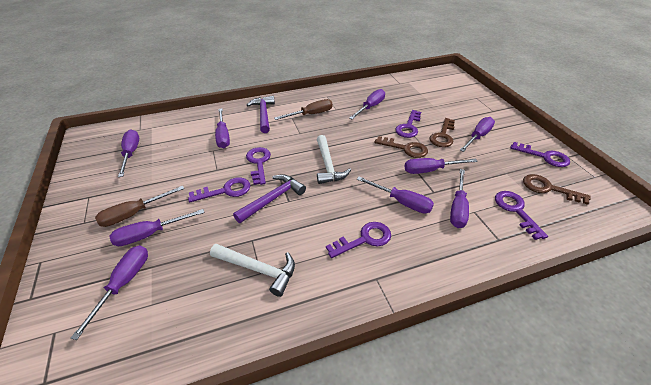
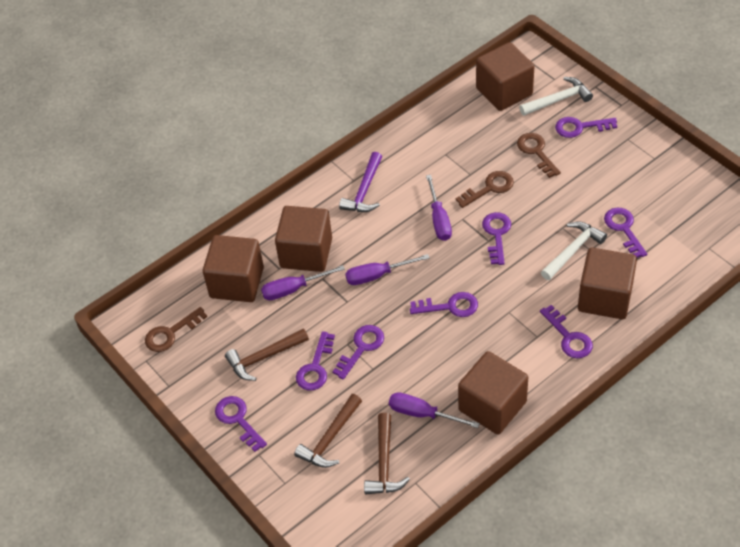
brown cube: 0 -> 5
brown hammer: 0 -> 3
brown screwdriver: 2 -> 0
purple hammer: 2 -> 1
purple key: 6 -> 8
purple screwdriver: 9 -> 4

